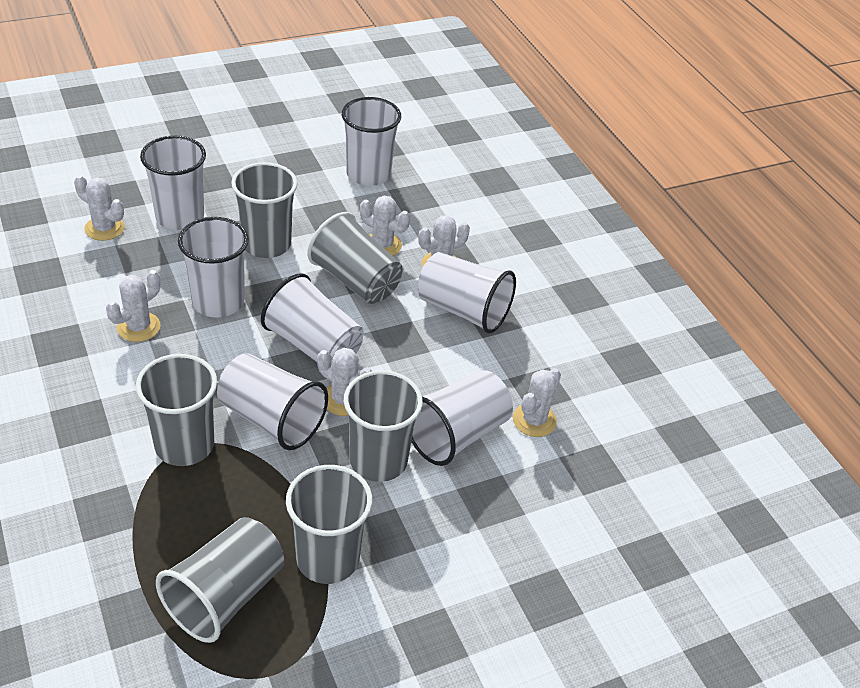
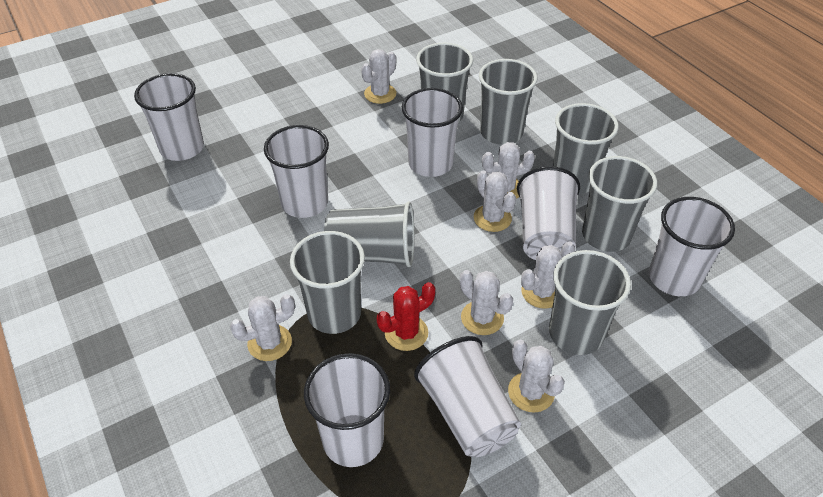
grey cup: 6 -> 7
red cactus: 0 -> 1
white cactus: 6 -> 7

